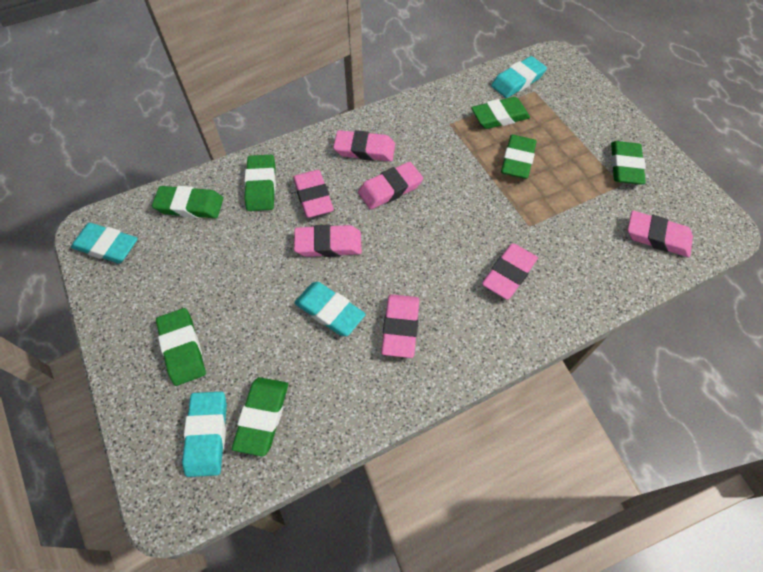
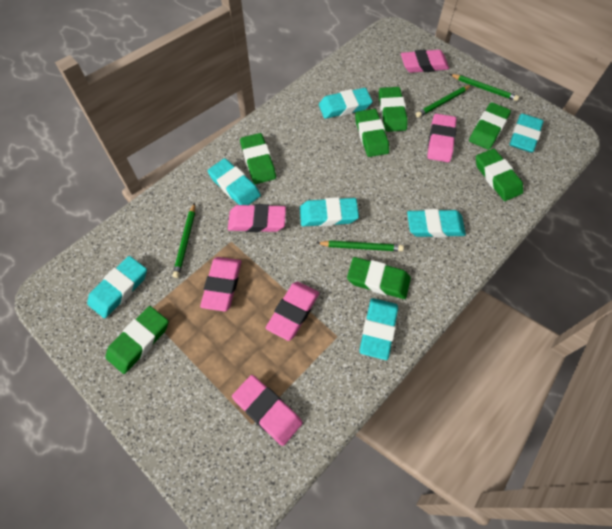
green pencil: 0 -> 4
pink eraser: 7 -> 6
turquoise eraser: 4 -> 7

